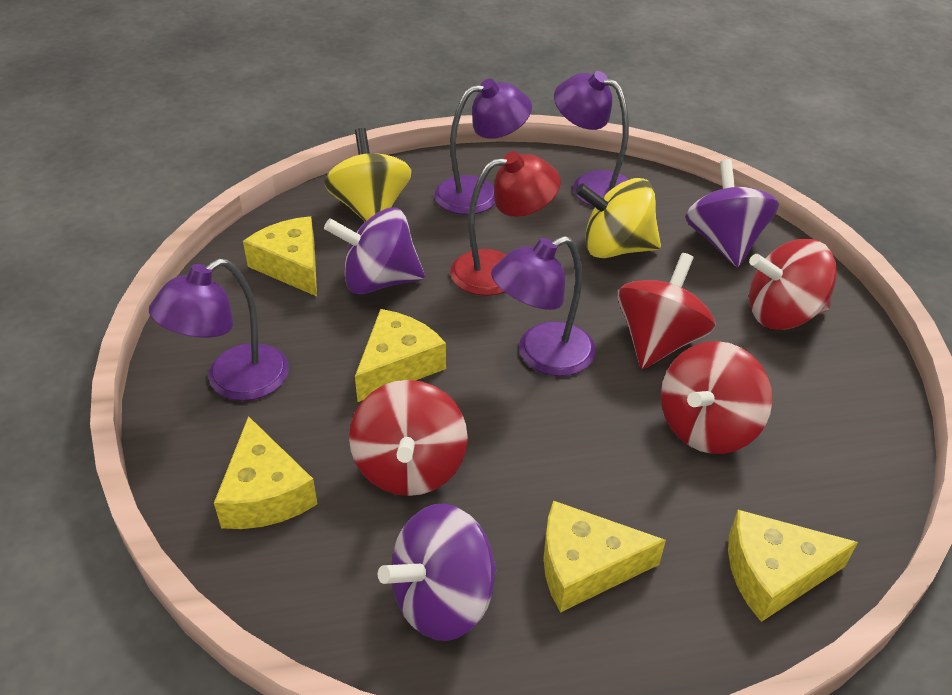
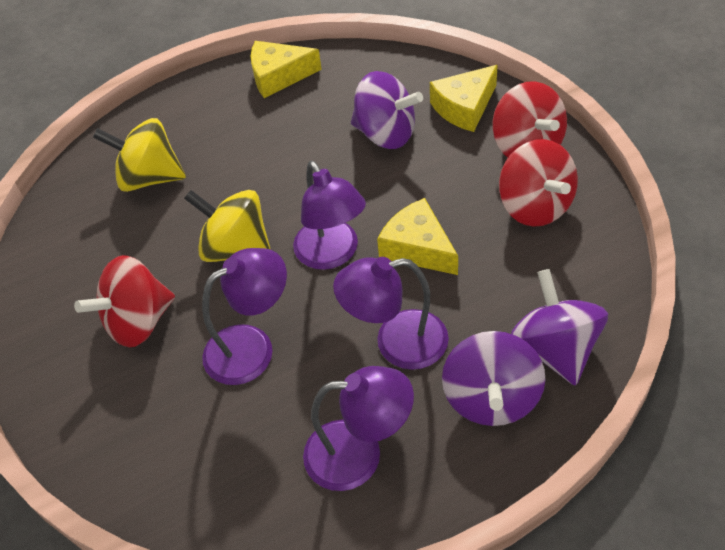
red lamp: 1 -> 0
red spinning top: 4 -> 3
yellow cheese: 5 -> 3

